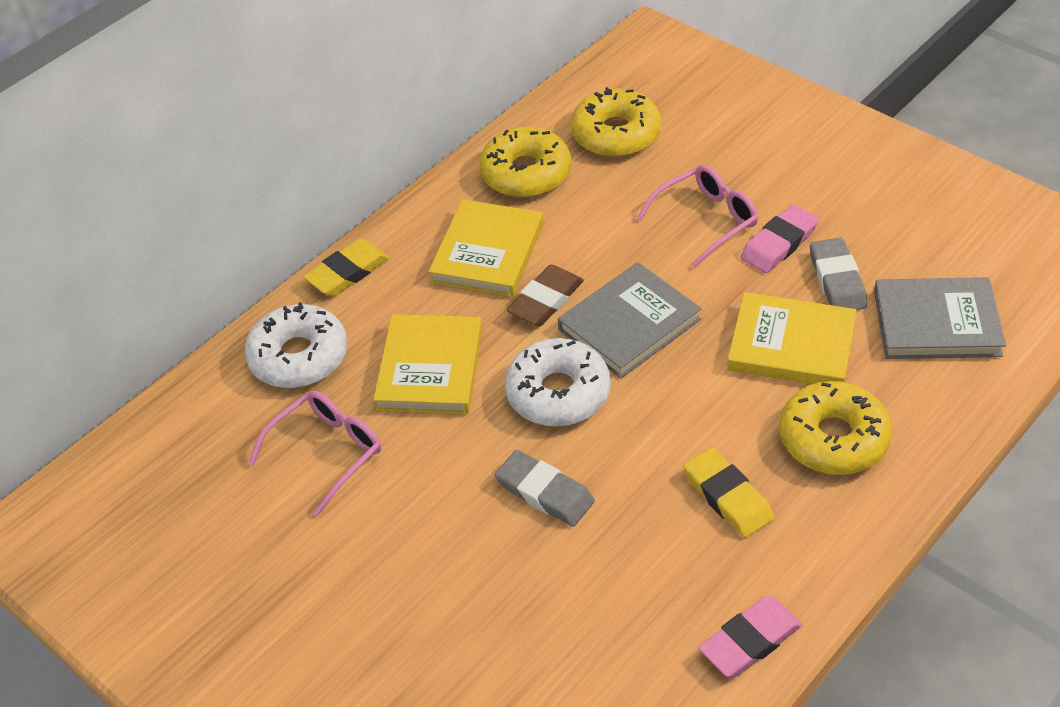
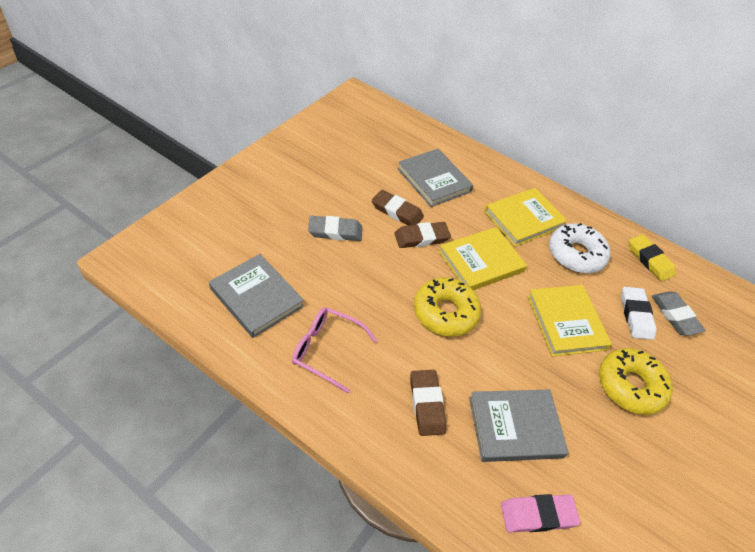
brown eraser: 1 -> 3
grey book: 2 -> 3
pink eraser: 2 -> 1
pink glasses: 2 -> 1
white donut: 2 -> 1
white eraser: 0 -> 1
yellow donut: 3 -> 2
yellow eraser: 2 -> 1

